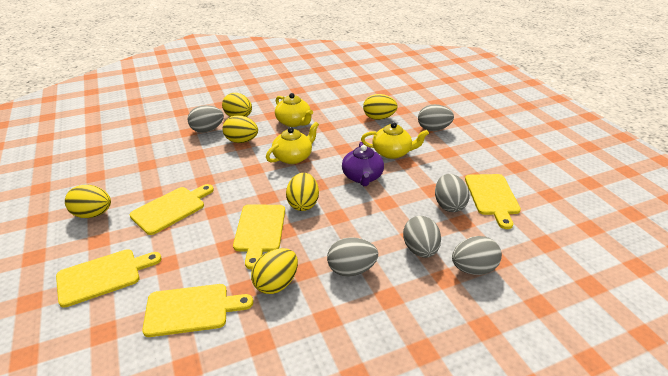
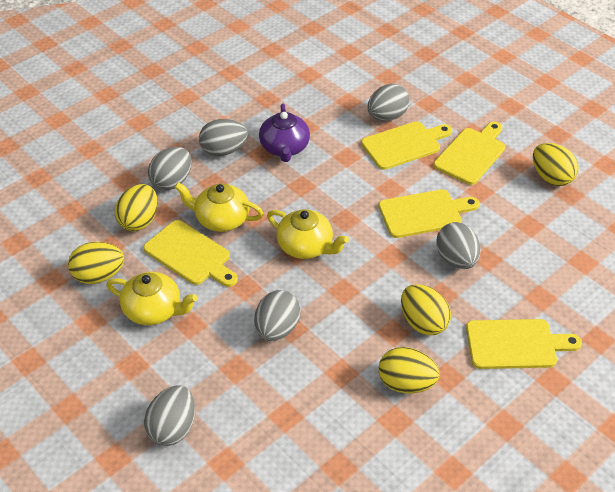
yellow egg: 6 -> 5

